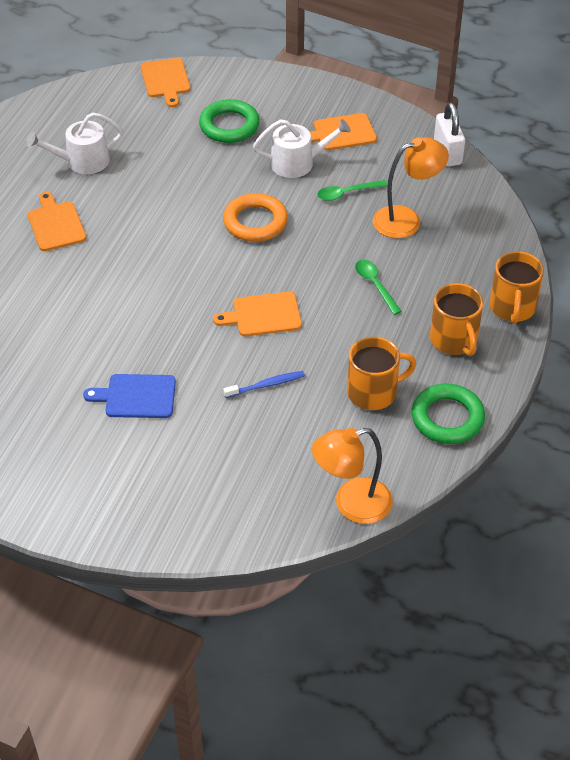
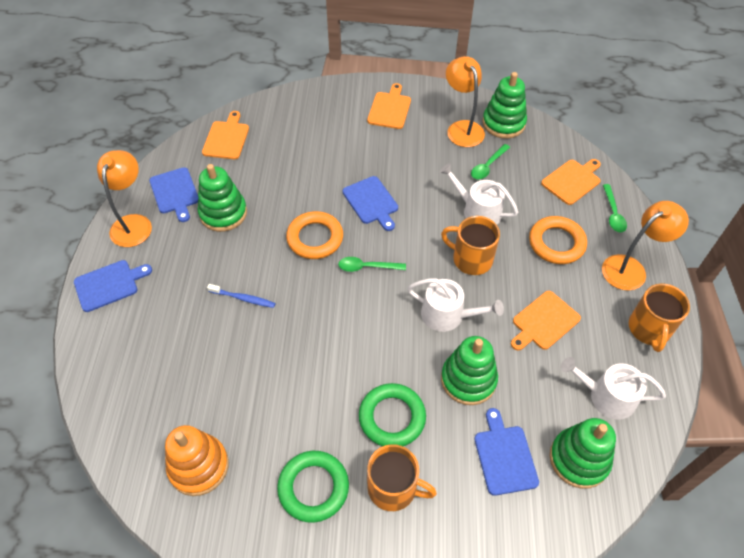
blue cutting board: 1 -> 4
green spoon: 2 -> 3
green stacking toy: 0 -> 4
orange lamp: 2 -> 3
orange ring: 1 -> 2
orange stacking toy: 0 -> 1
white padlock: 1 -> 0
white watering can: 2 -> 3

